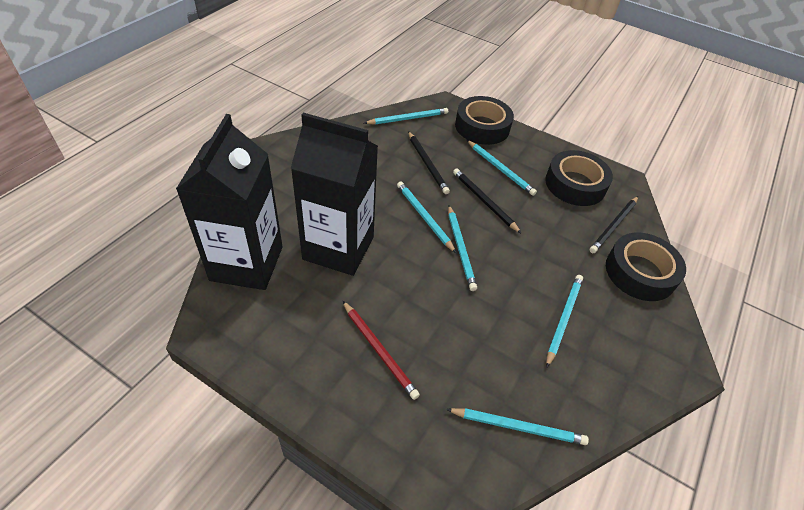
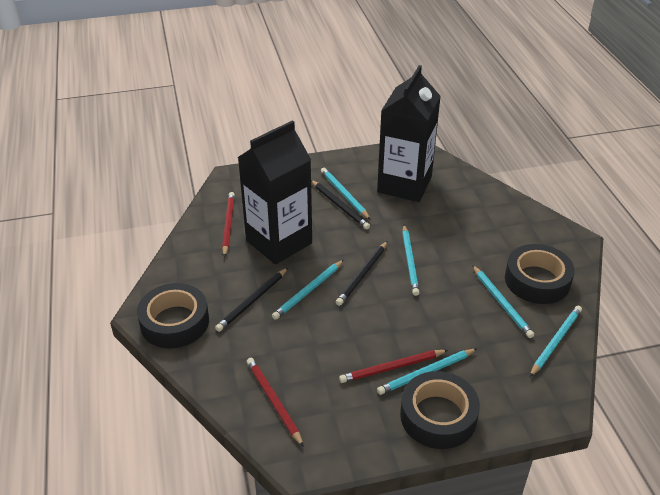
red pencil: 1 -> 3

